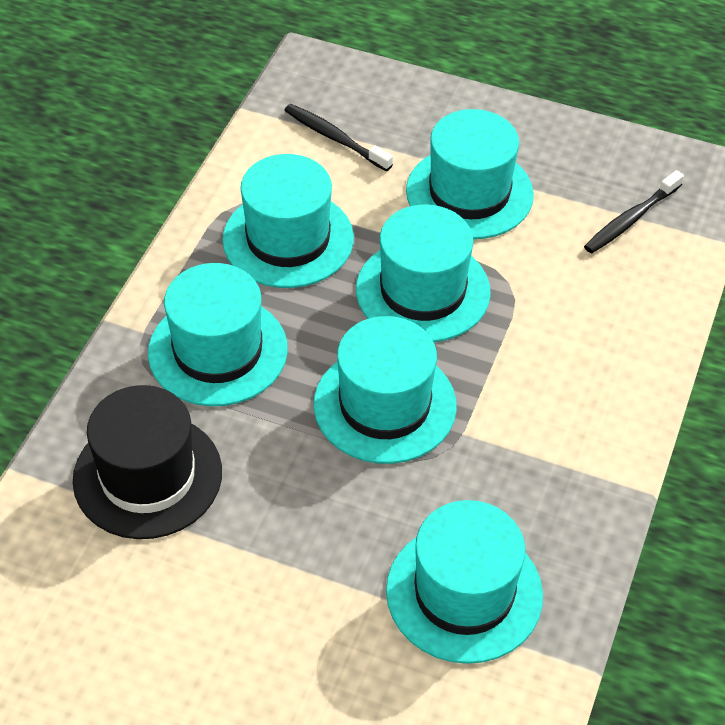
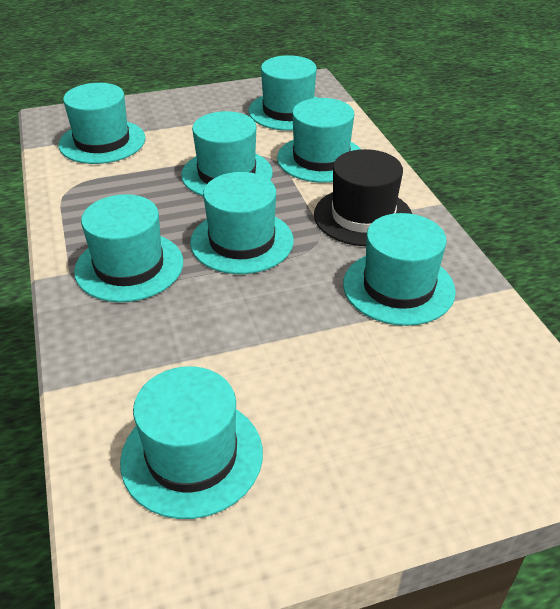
black toothbrush: 2 -> 0
turquoise hat: 6 -> 8

